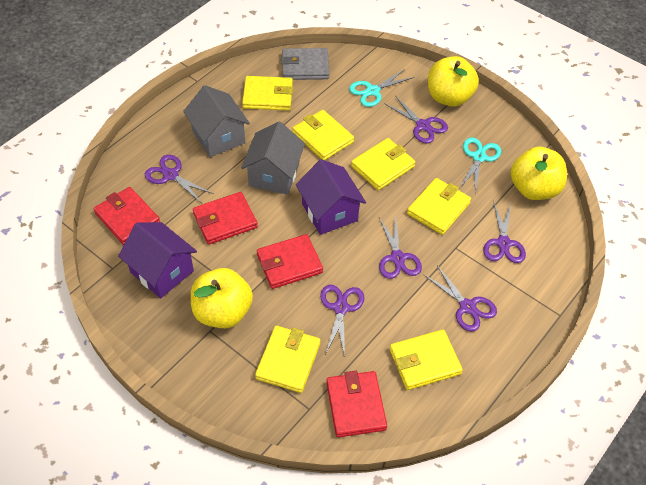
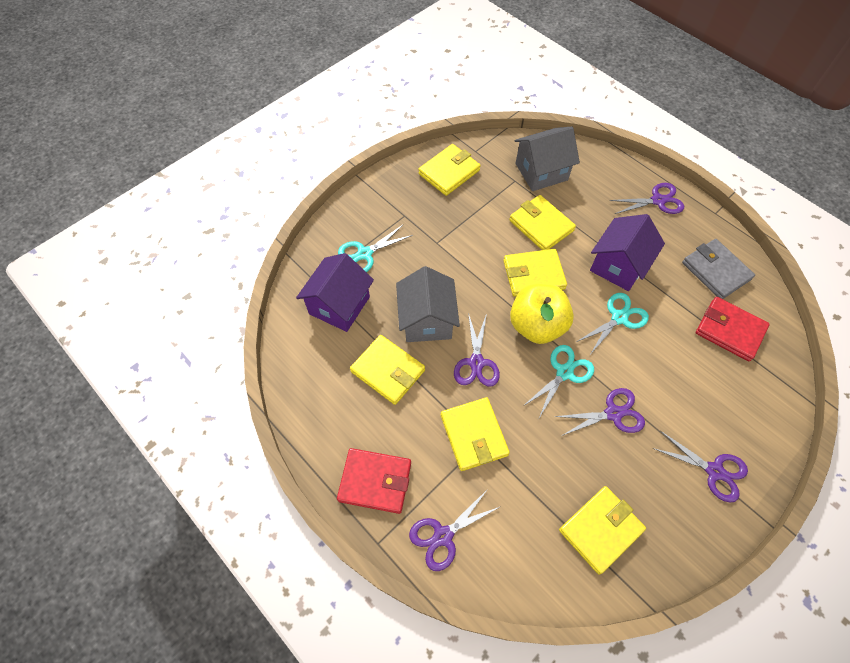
purple scissors: 6 -> 5
red wallet: 4 -> 2
turquoise scissors: 2 -> 3
yellow apple: 3 -> 1

